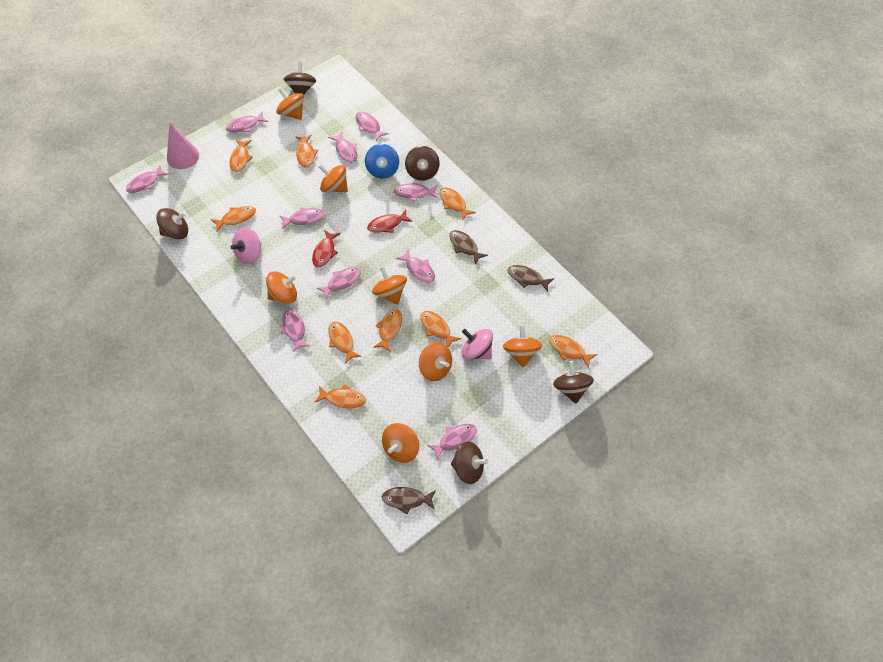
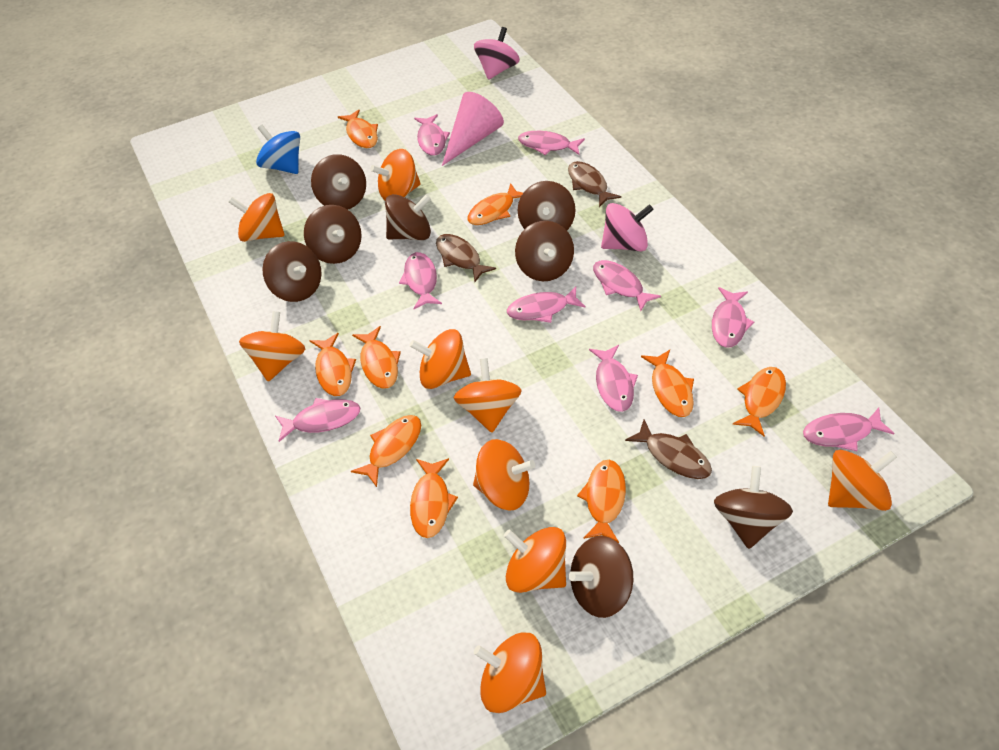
brown spinning top: 5 -> 8
orange spinning top: 7 -> 9
pink fish: 10 -> 9
red fish: 2 -> 0

